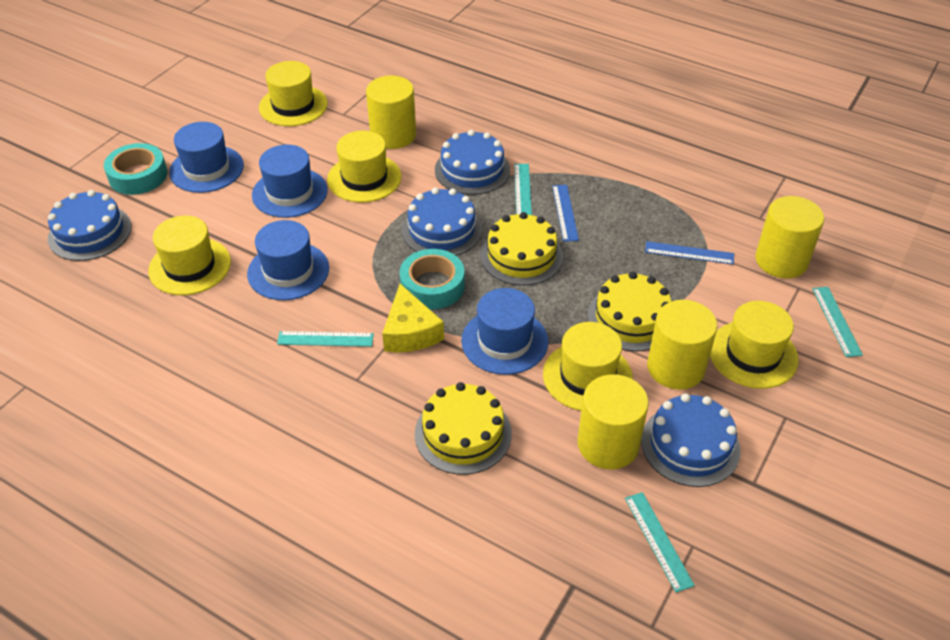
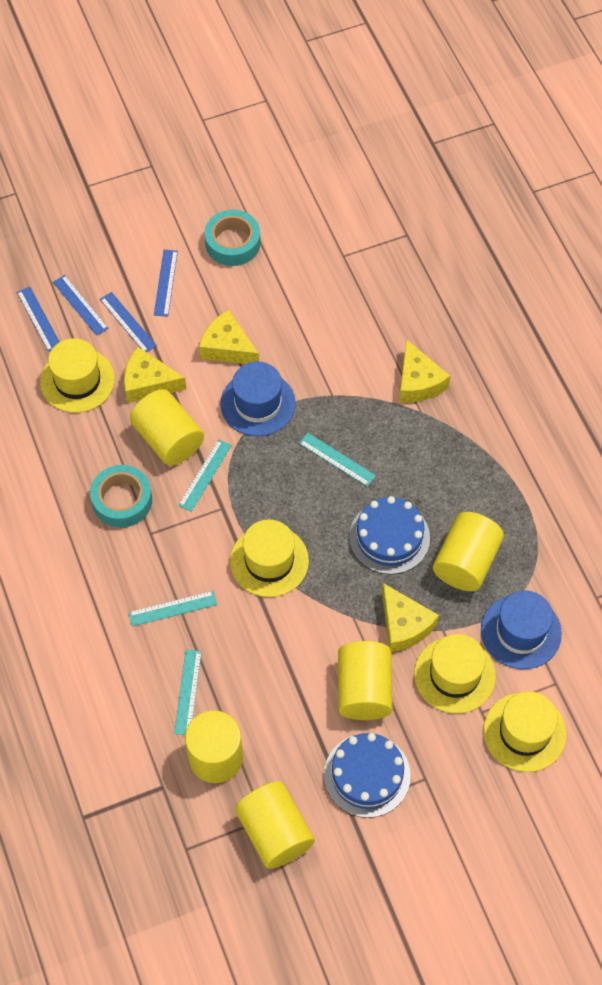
blue cake: 4 -> 2
blue hat: 4 -> 2
blue ruler: 2 -> 4
yellow cake: 3 -> 0
yellow cheese: 1 -> 4
yellow cylinder: 4 -> 5
yellow hat: 5 -> 4

